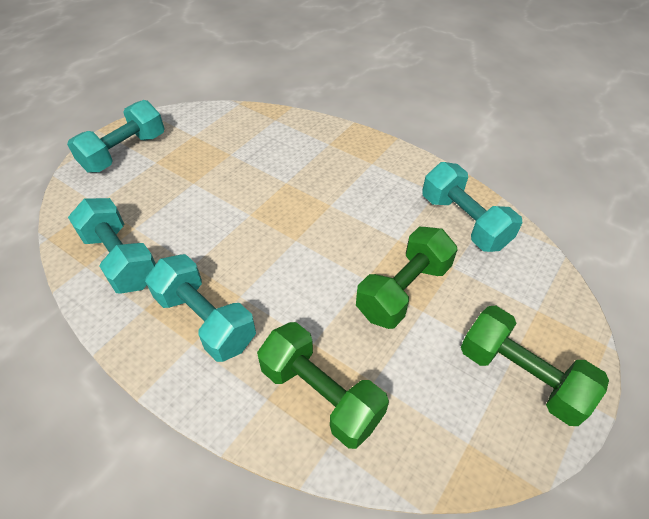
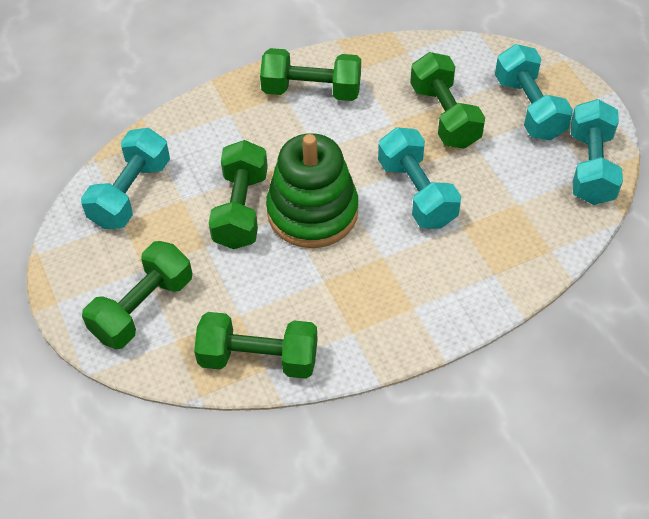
green dumbbell: 3 -> 5
green stacking toy: 0 -> 1

